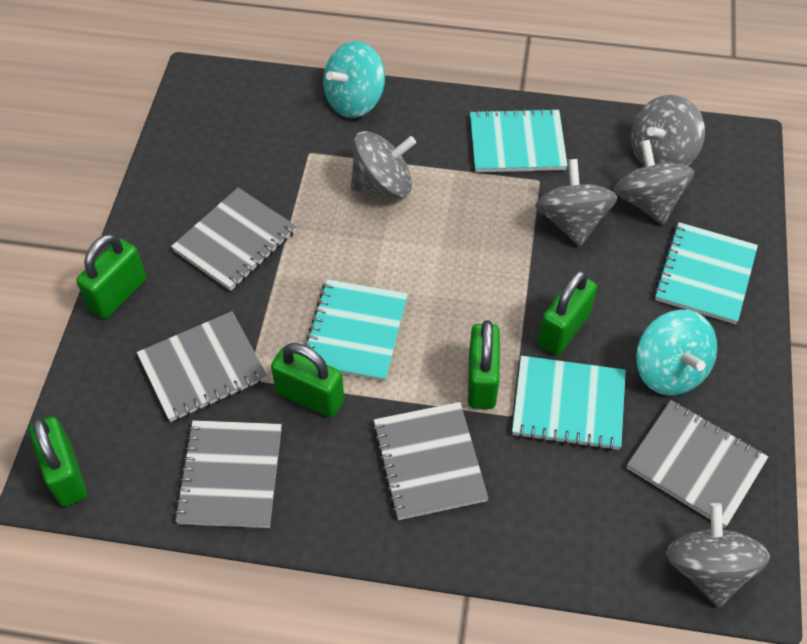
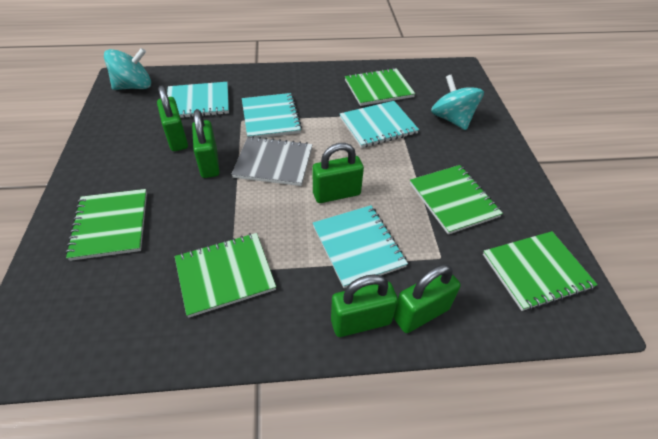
green notebook: 0 -> 5
grey notebook: 5 -> 1
grey spinning top: 5 -> 0

